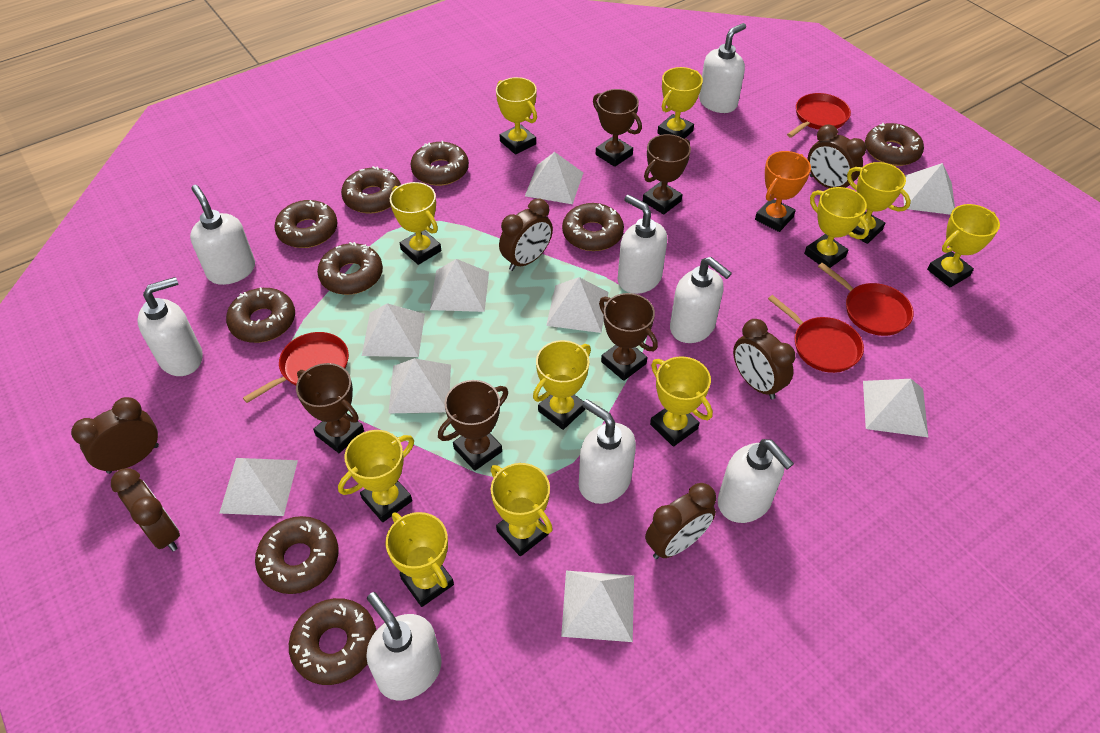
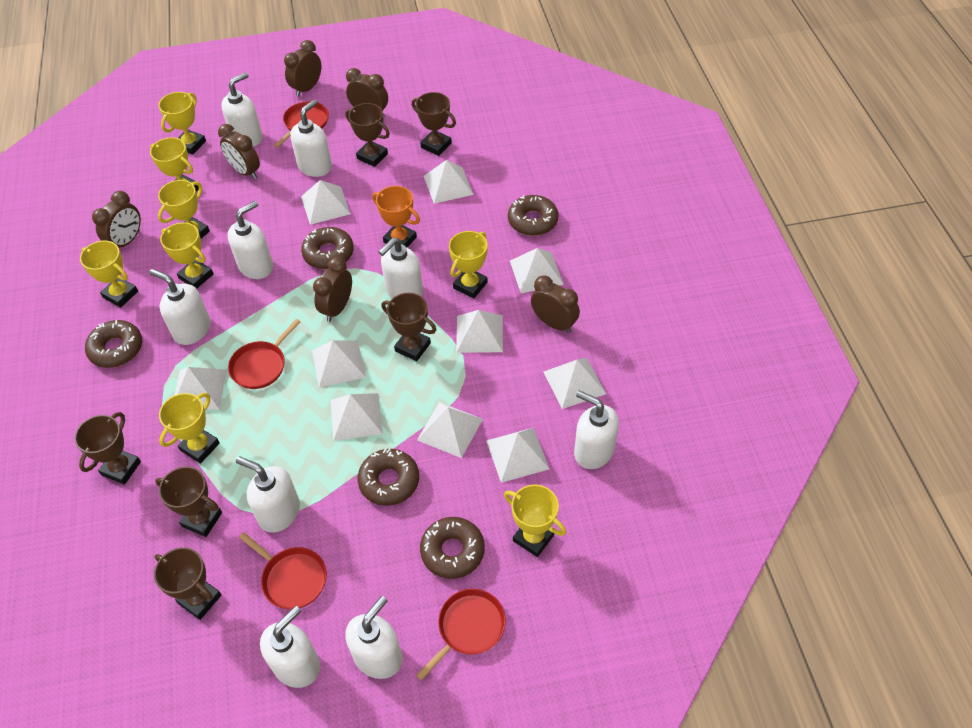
brown donut: 9 -> 5
brown trophy: 5 -> 6
white pyramid: 9 -> 10
white soap dispenser: 8 -> 9
yellow trophy: 11 -> 8

